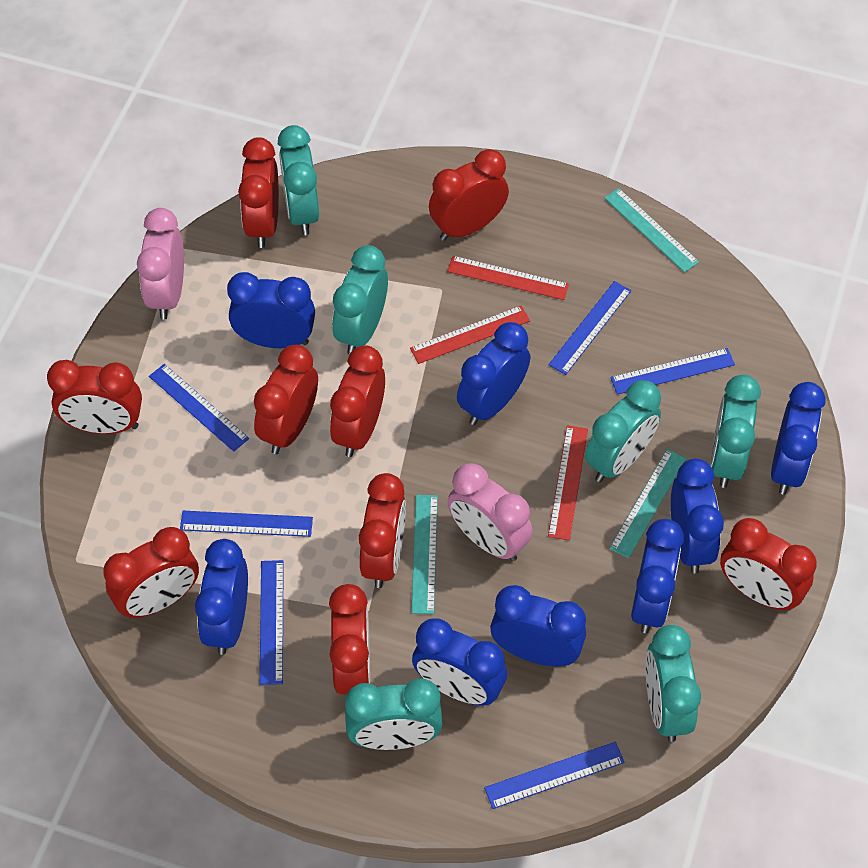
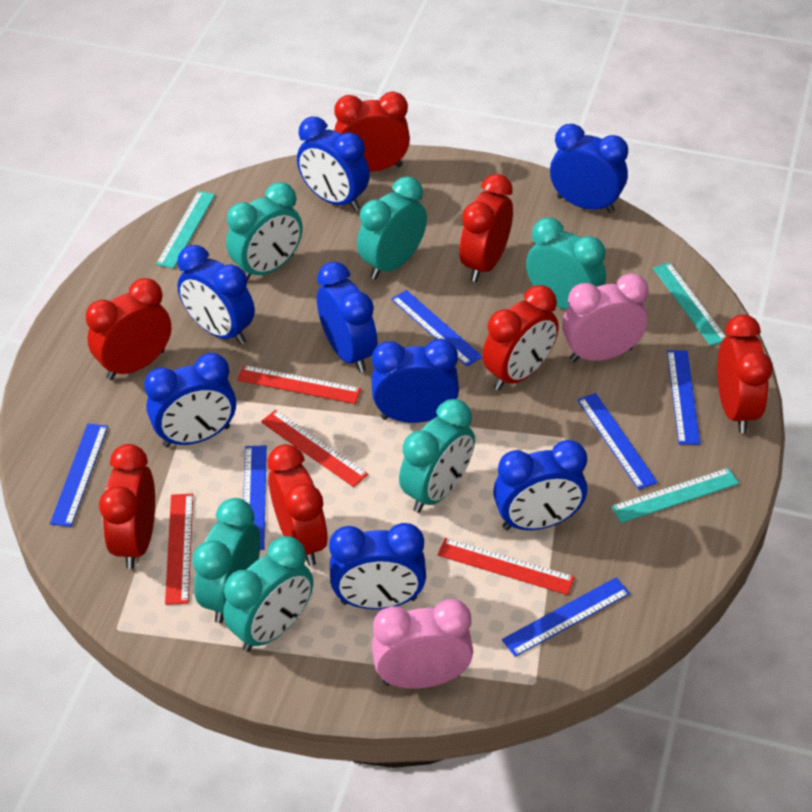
red clock: 9 -> 7
red ruler: 3 -> 4

